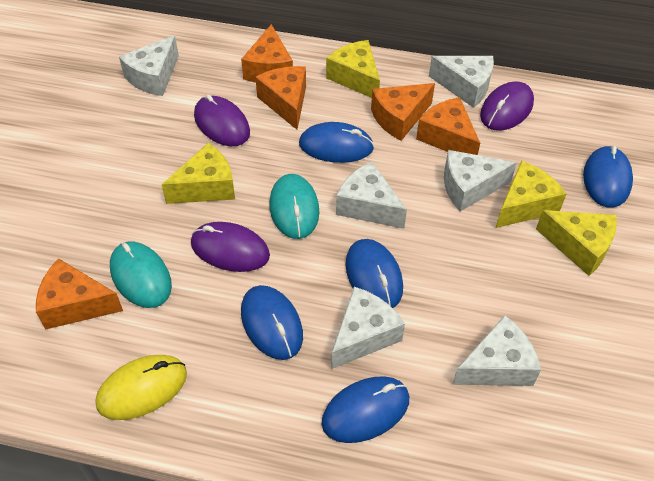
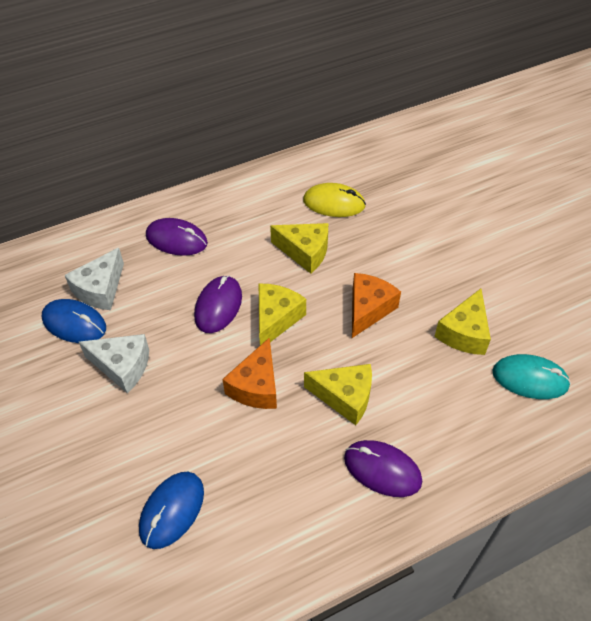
blue mouse: 5 -> 2
orange cheese: 5 -> 2
turquoise mouse: 2 -> 1
white cheese: 6 -> 2

